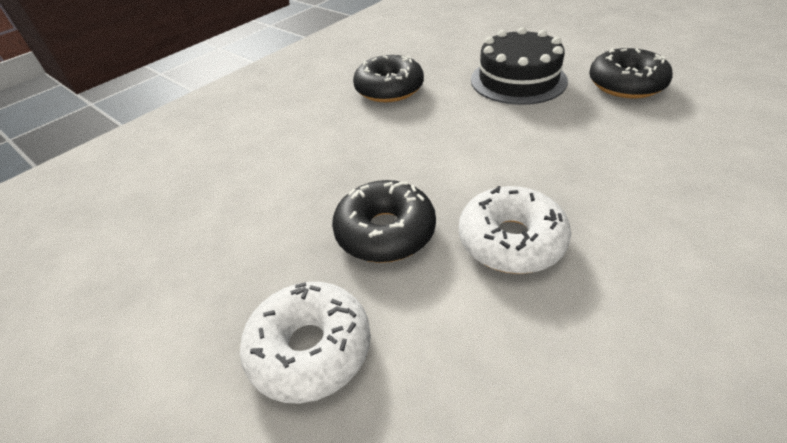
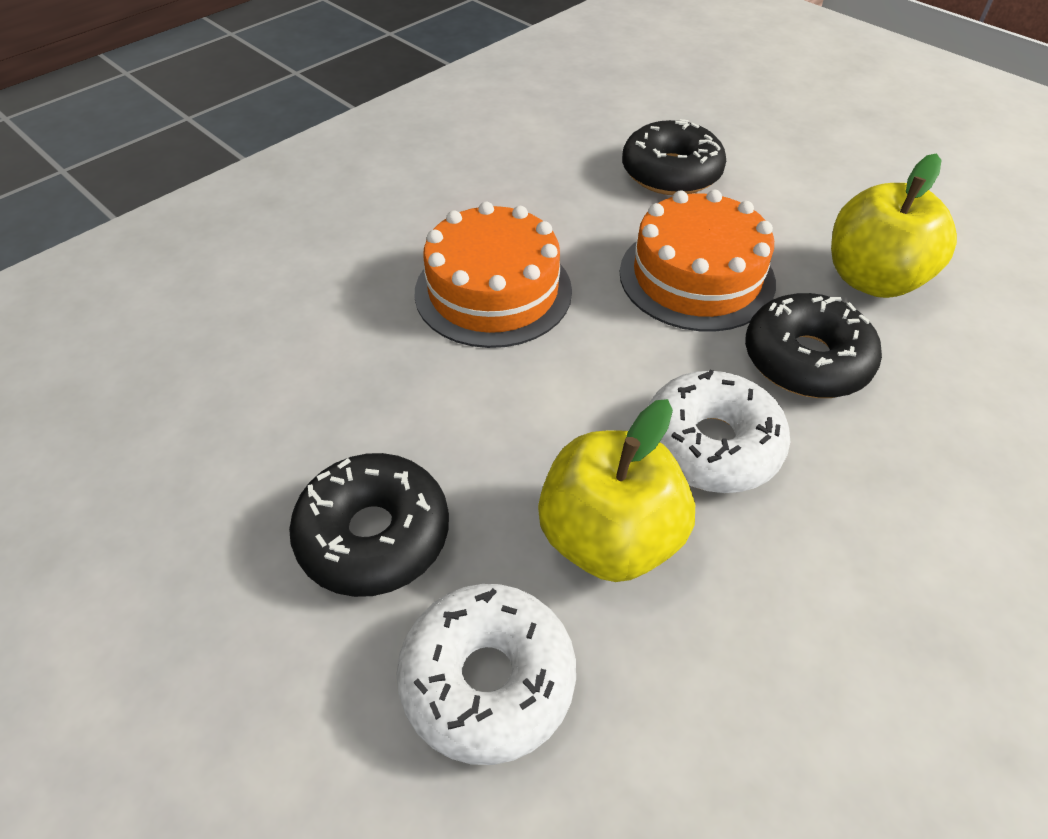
black cake: 1 -> 0
orange cake: 0 -> 2
yellow apple: 0 -> 2

